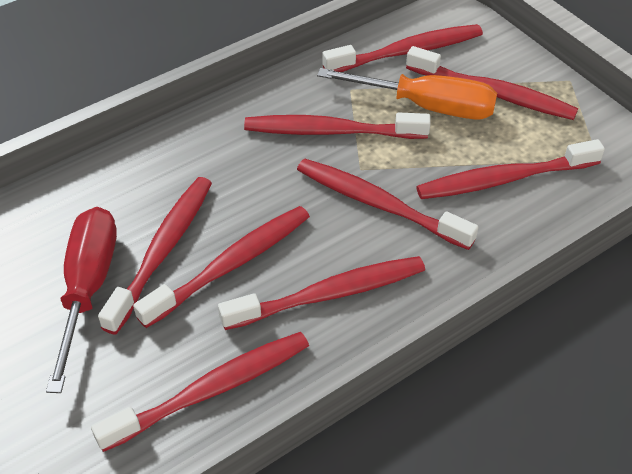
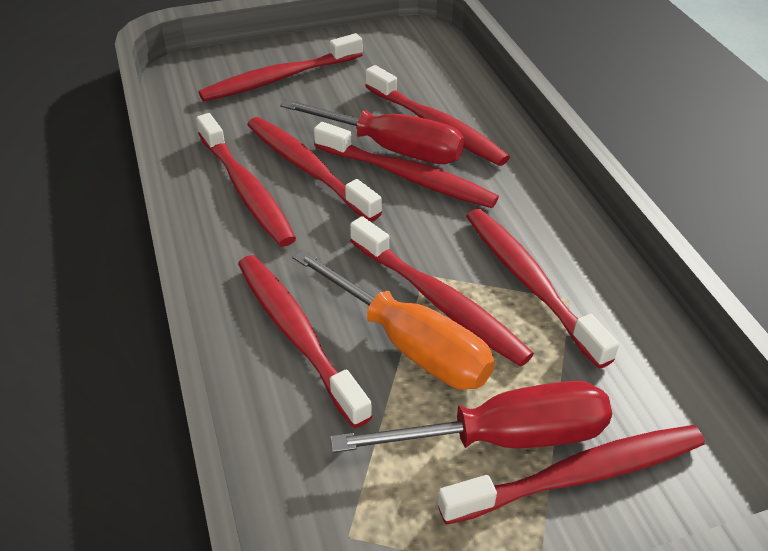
red screwdriver: 1 -> 2

